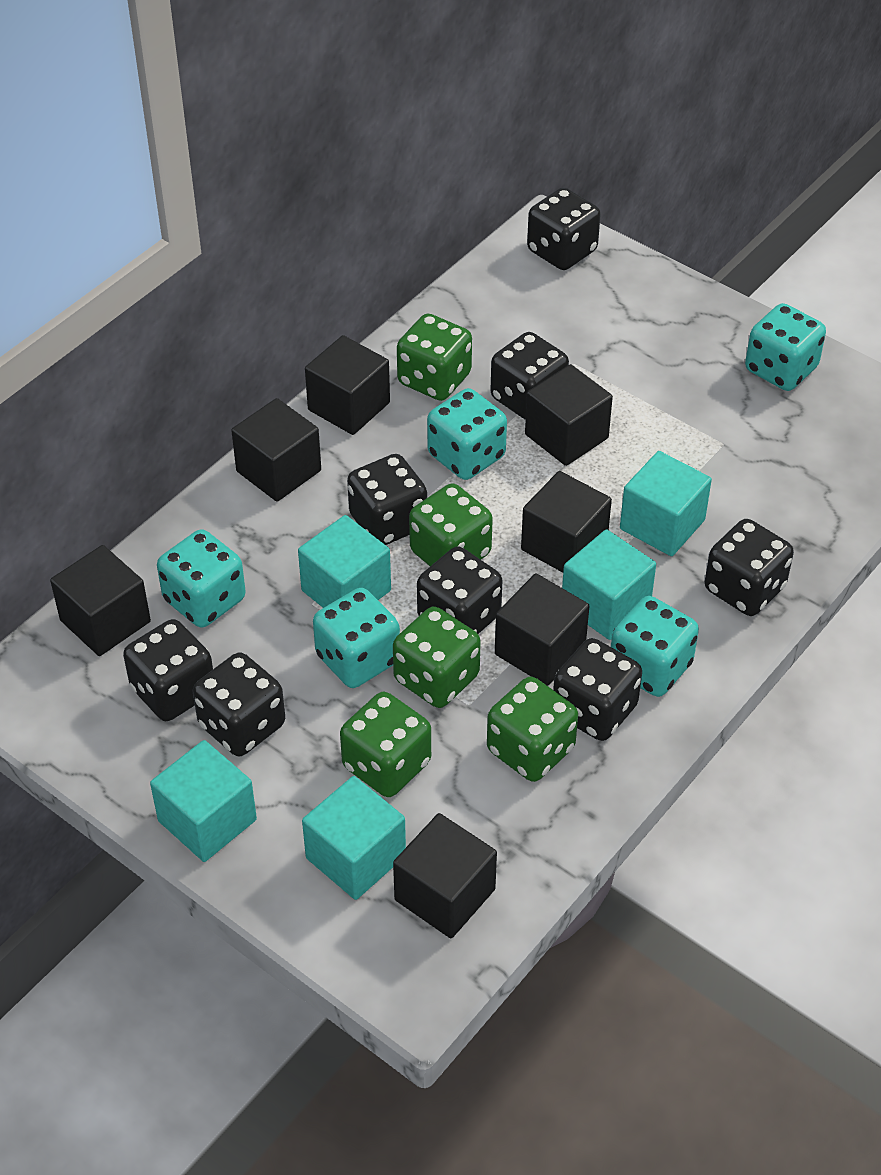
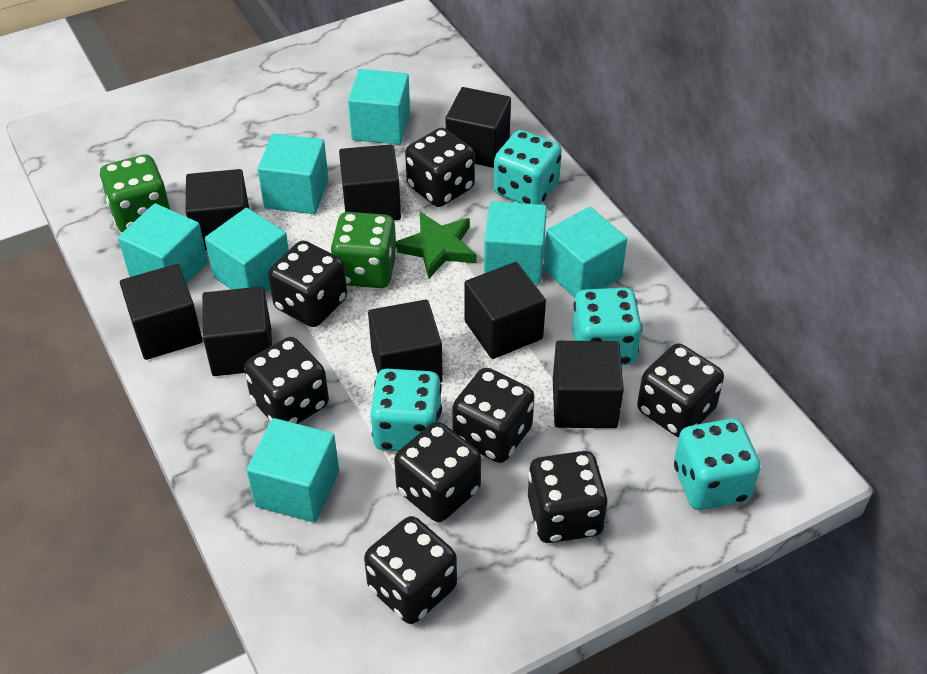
black cube: 7 -> 8
green dice: 5 -> 2
green star: 0 -> 1
turquoise cube: 5 -> 7
turquoise dice: 5 -> 4

